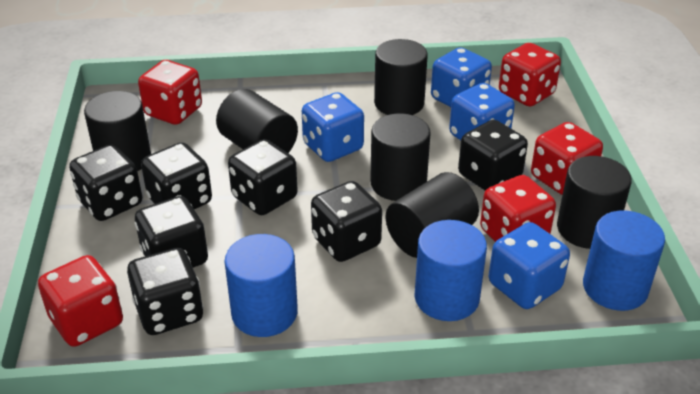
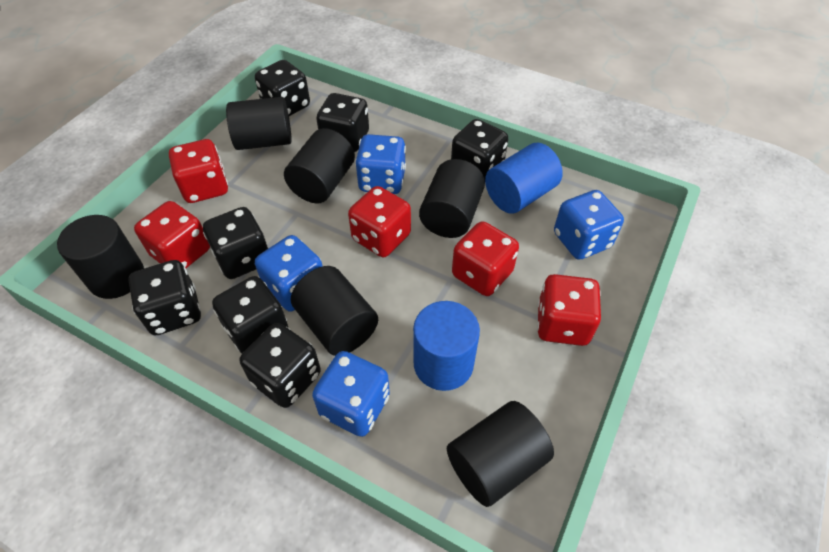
blue cylinder: 3 -> 2

